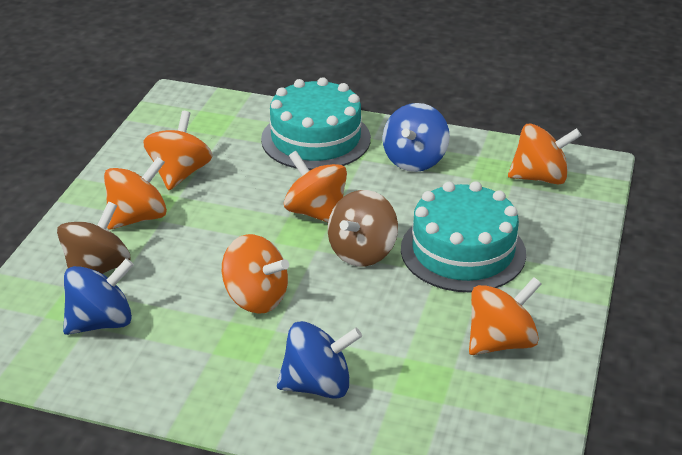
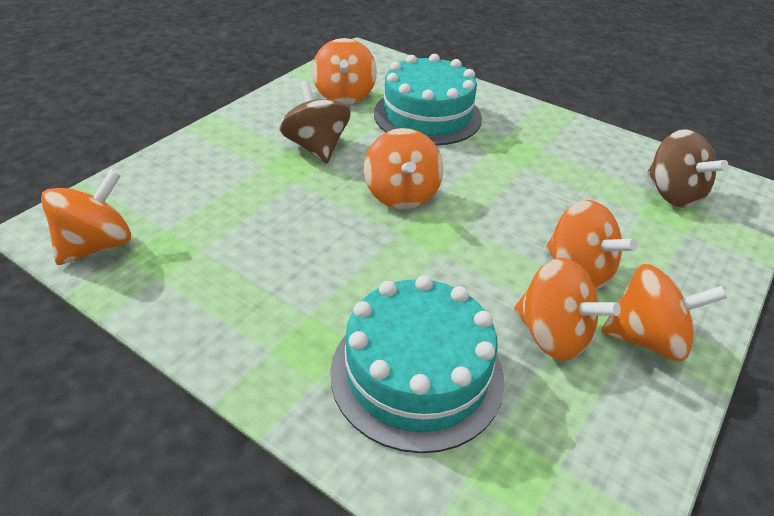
blue spinning top: 3 -> 0

